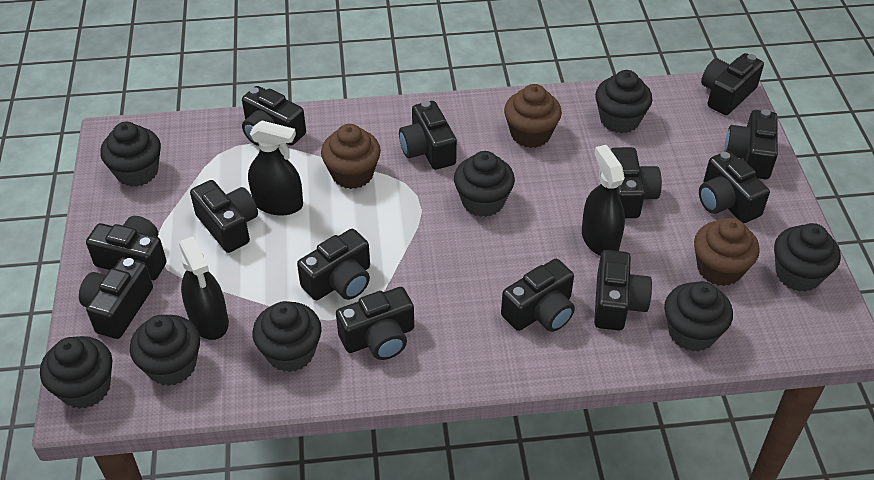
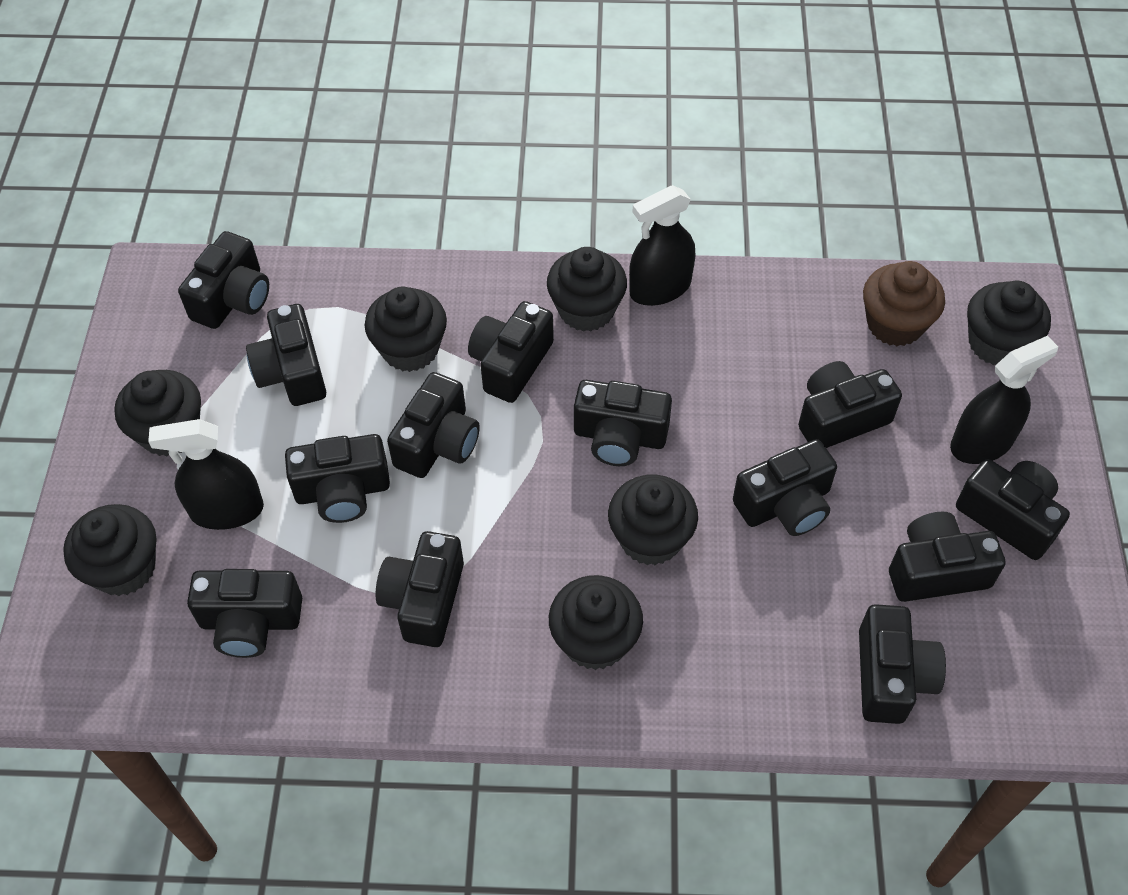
black cupcake: 8 -> 7
brown cupcake: 3 -> 1

